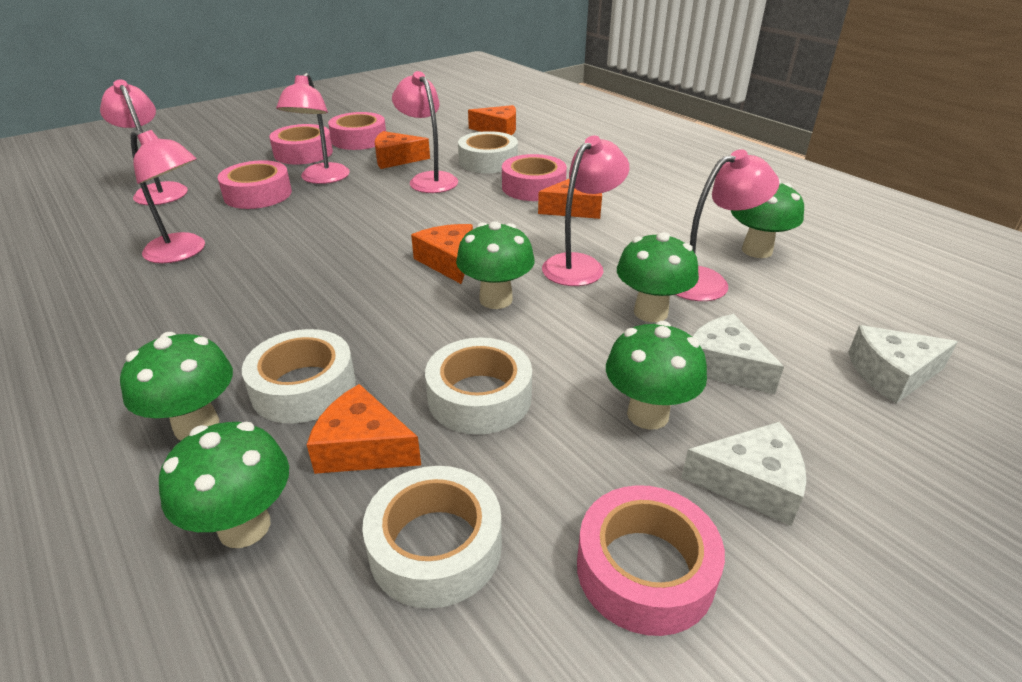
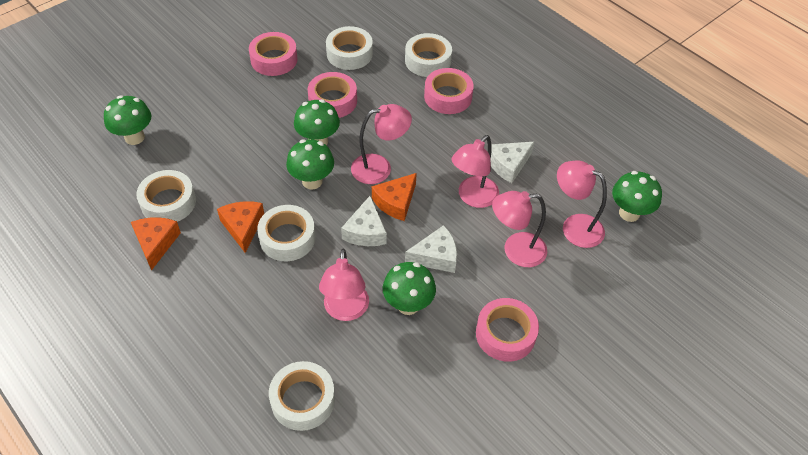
green mushroom: 6 -> 5
orange cheese: 5 -> 3
pink lamp: 6 -> 5
pink tape: 5 -> 4
white tape: 4 -> 5

